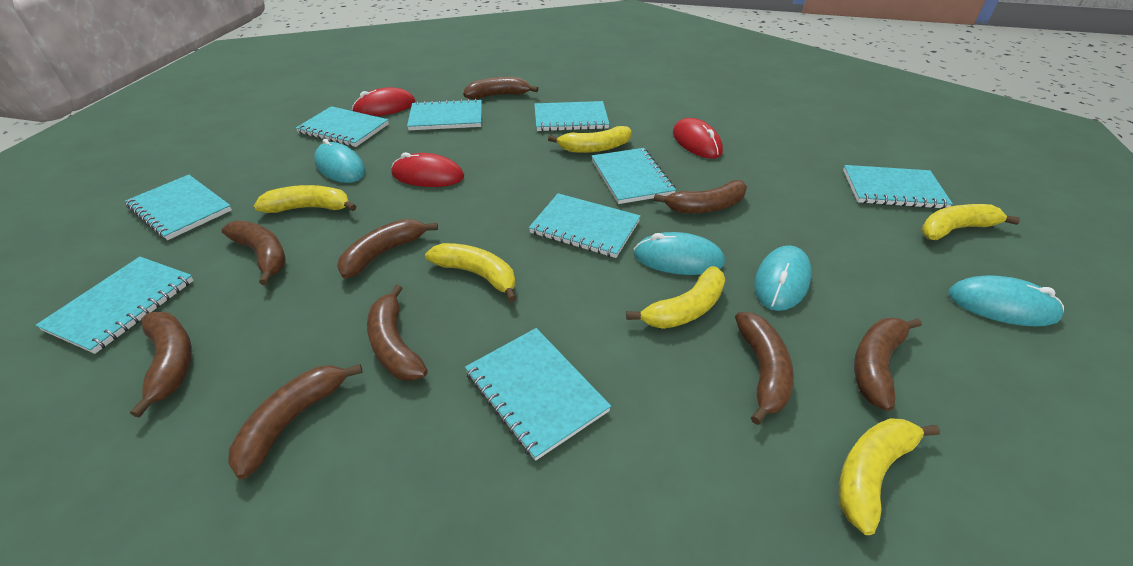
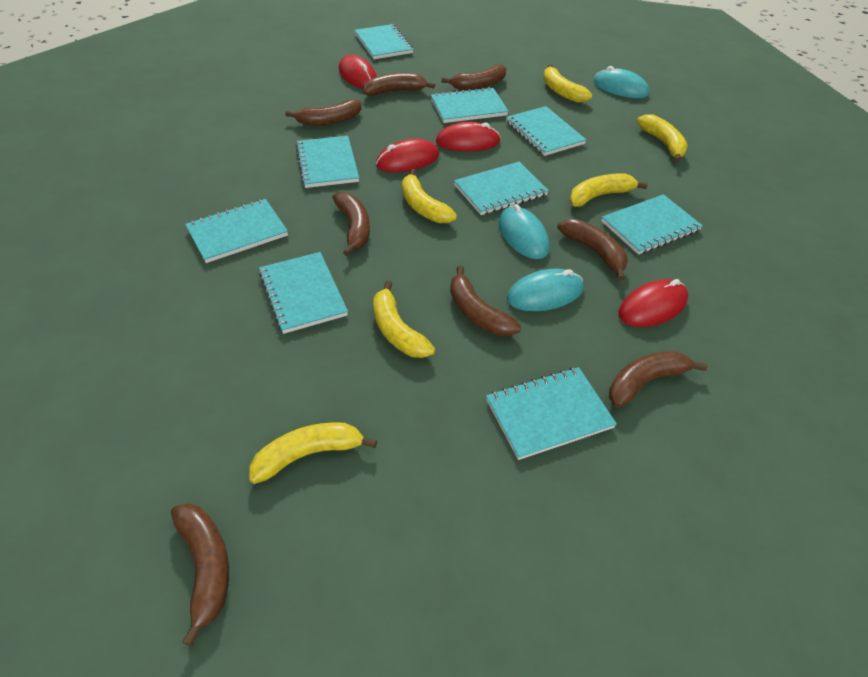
brown banana: 9 -> 8
red mouse: 3 -> 4
turquoise mouse: 4 -> 3

